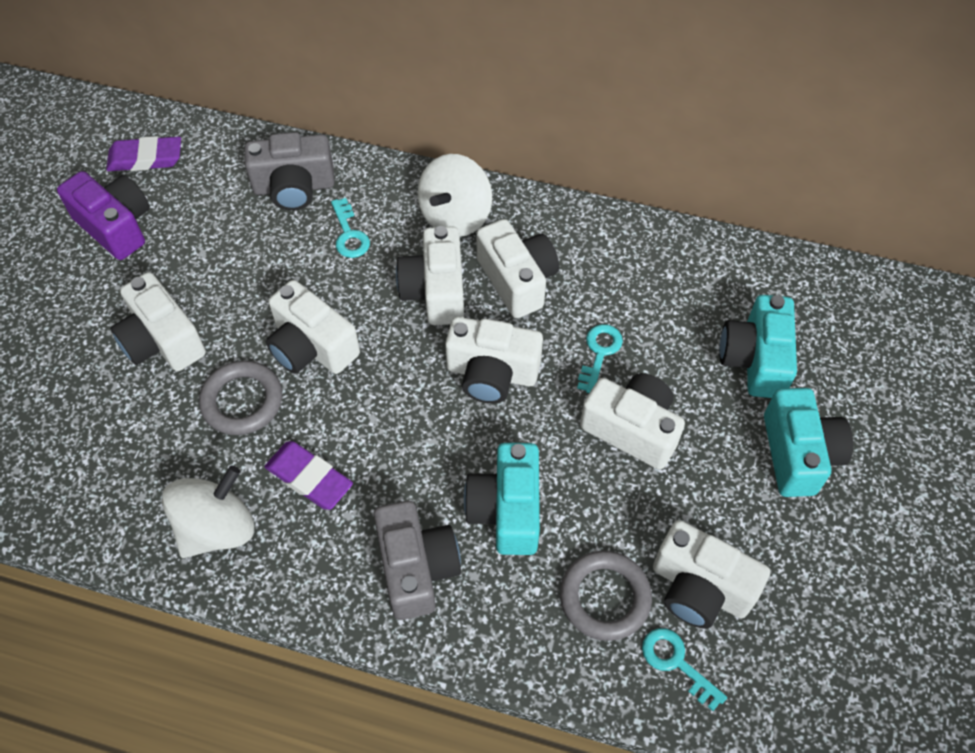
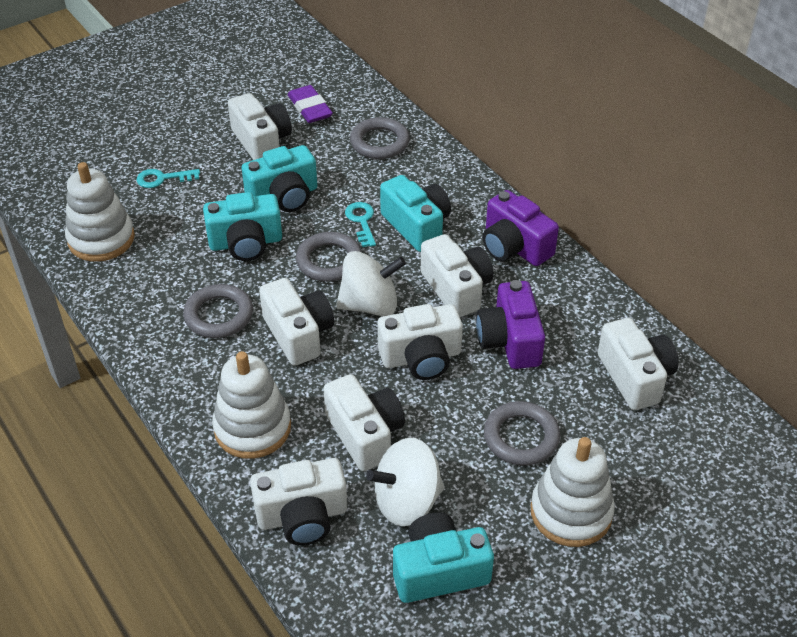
grey camera: 2 -> 0
grey ring: 2 -> 4
purple camera: 1 -> 2
purple eraser: 2 -> 1
turquoise camera: 3 -> 4
turquoise key: 3 -> 2
white stacking toy: 0 -> 3

